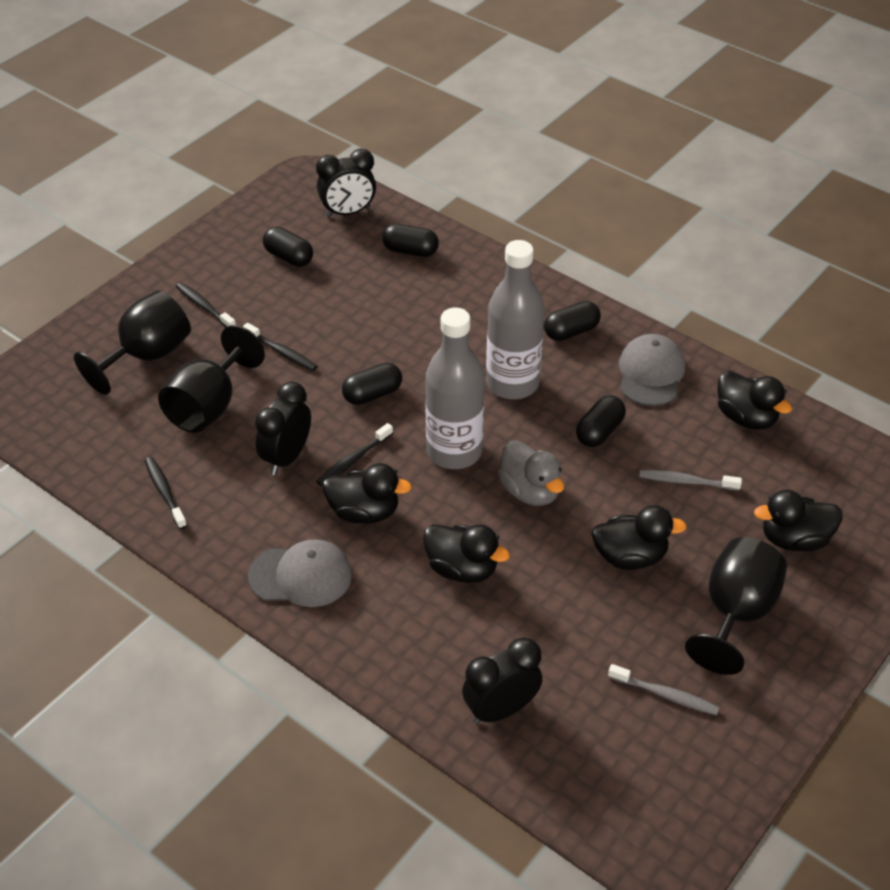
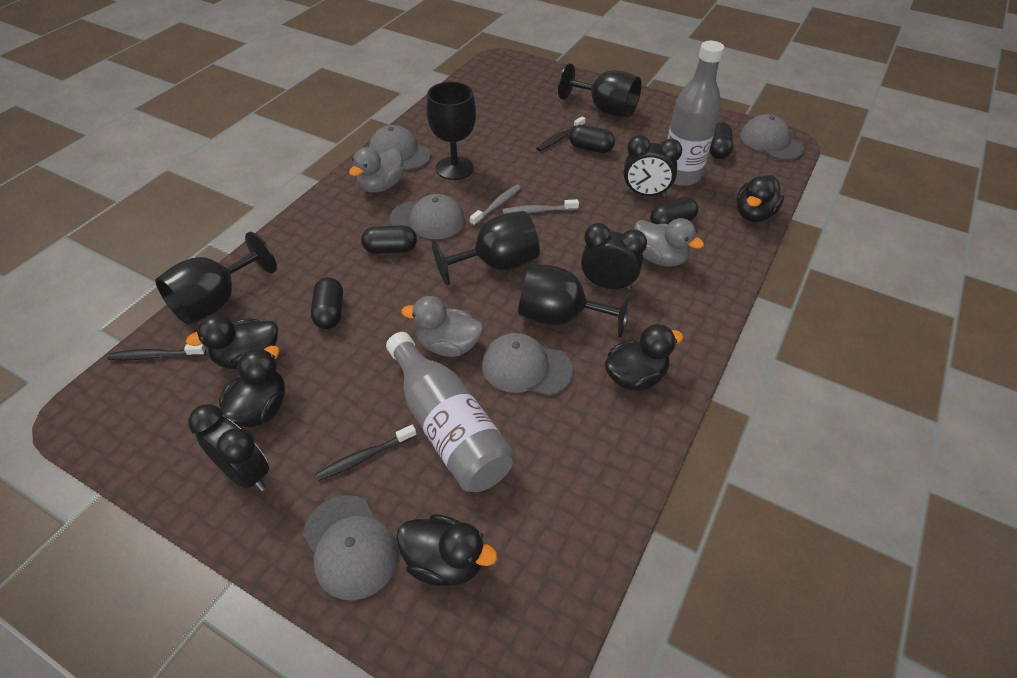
black goblet: 3 -> 5
black toothbrush: 4 -> 3
grey cap: 2 -> 5
grey duck: 1 -> 3

